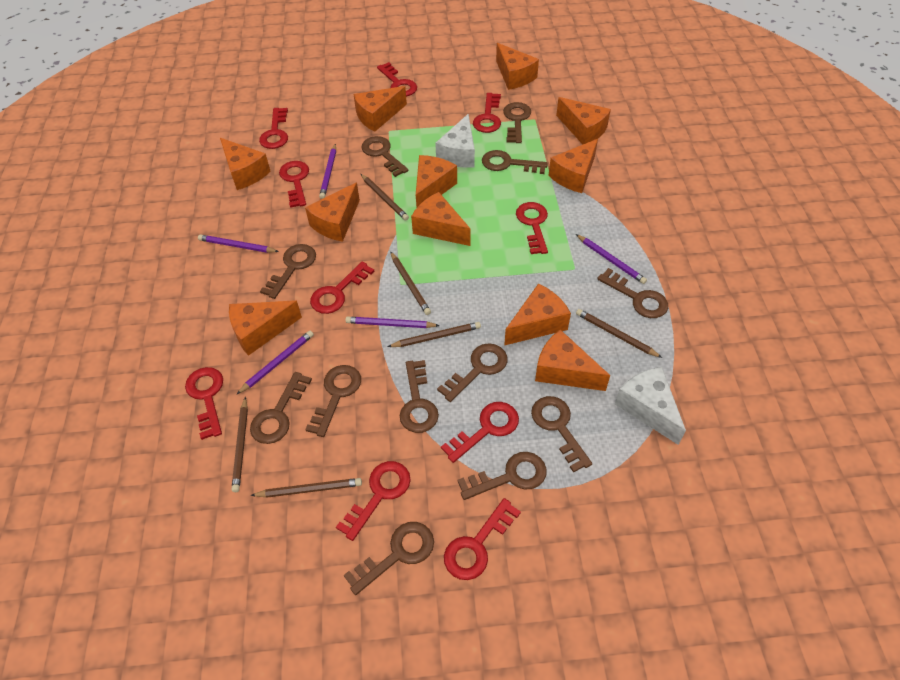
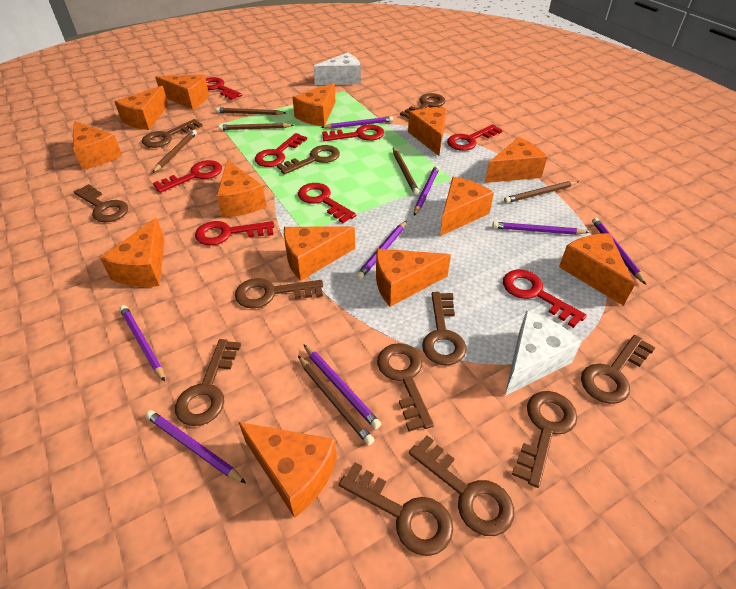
orange cheese: 11 -> 13
purple pencil: 5 -> 8
red key: 10 -> 8

